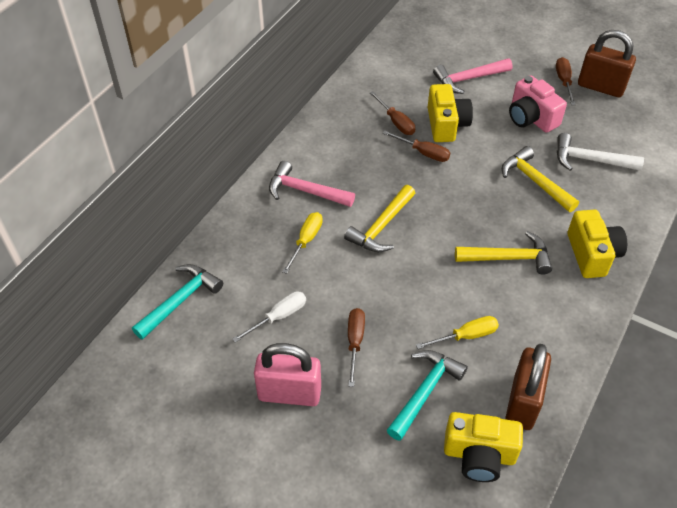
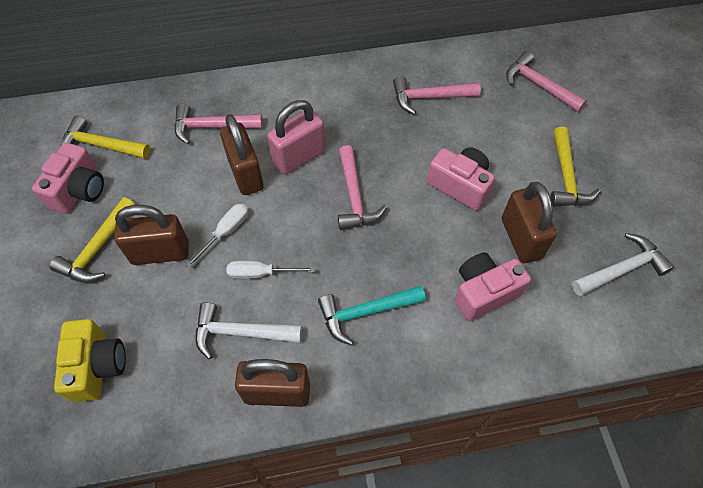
brown padlock: 2 -> 4
brown screwdriver: 4 -> 0
pink camera: 1 -> 3
pink hammer: 2 -> 4
turquoise hammer: 2 -> 1
white hammer: 1 -> 2
white screwdriver: 1 -> 2
yellow camera: 3 -> 1
yellow screwdriver: 2 -> 0

